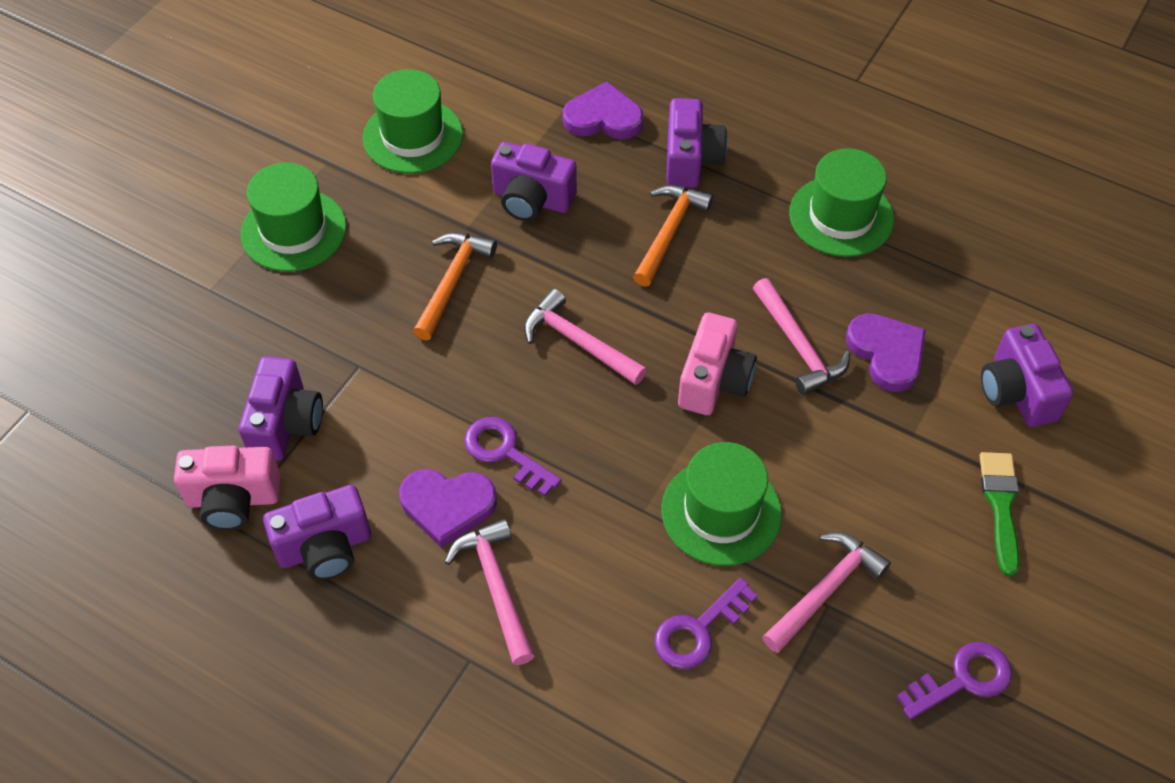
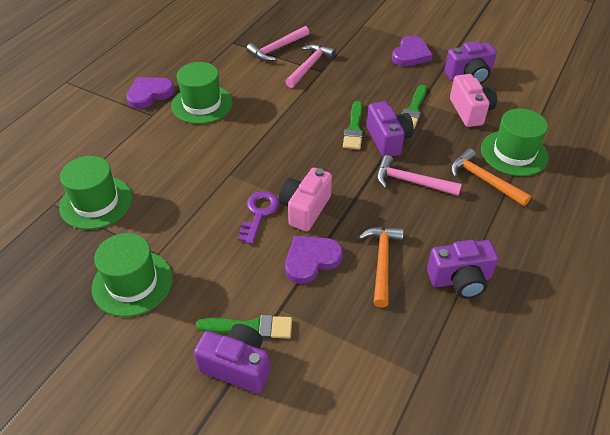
green brush: 1 -> 3
pink hammer: 4 -> 3
purple camera: 5 -> 4
purple key: 3 -> 1

